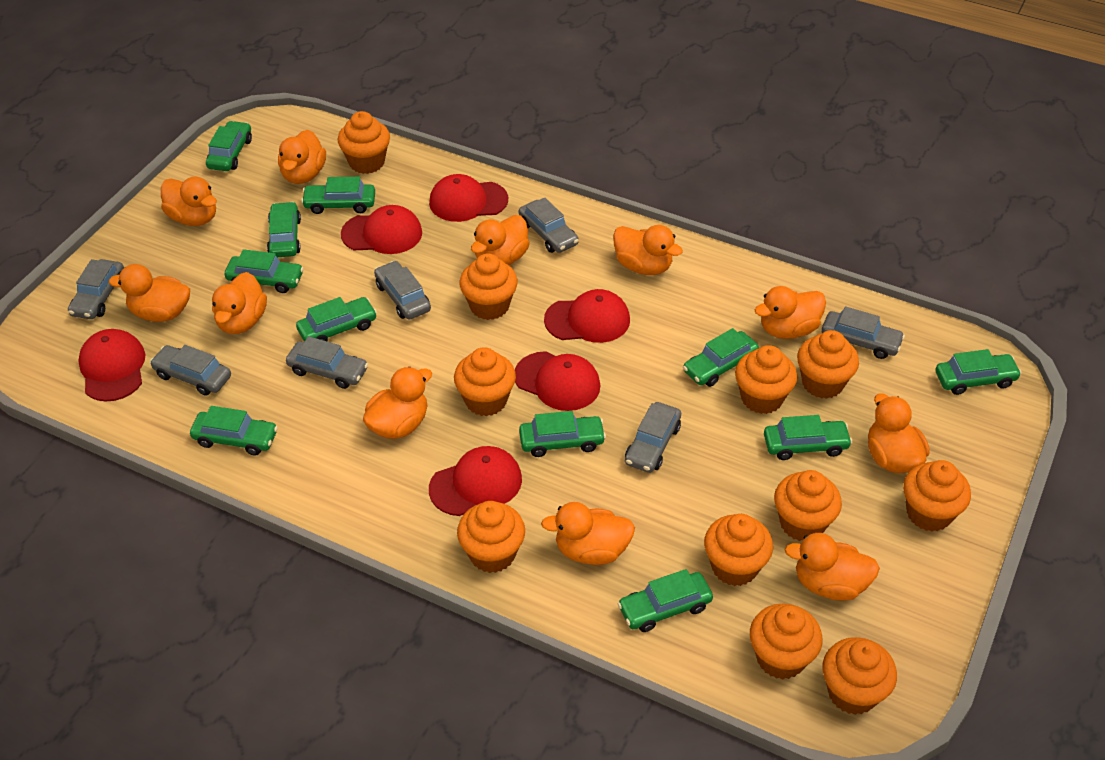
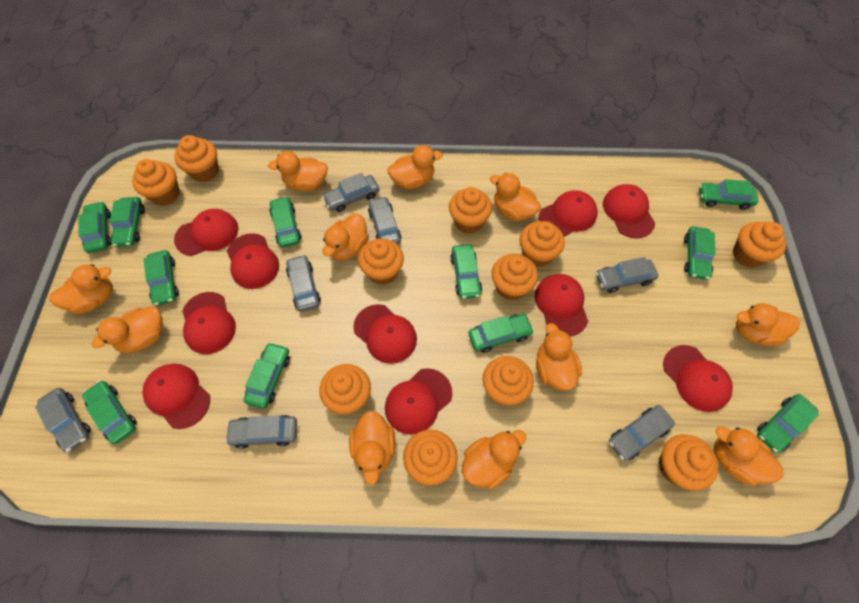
red cap: 6 -> 10

